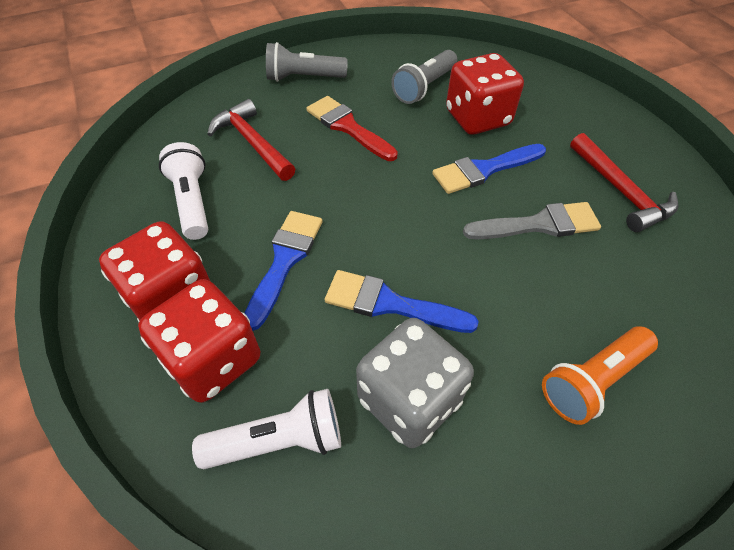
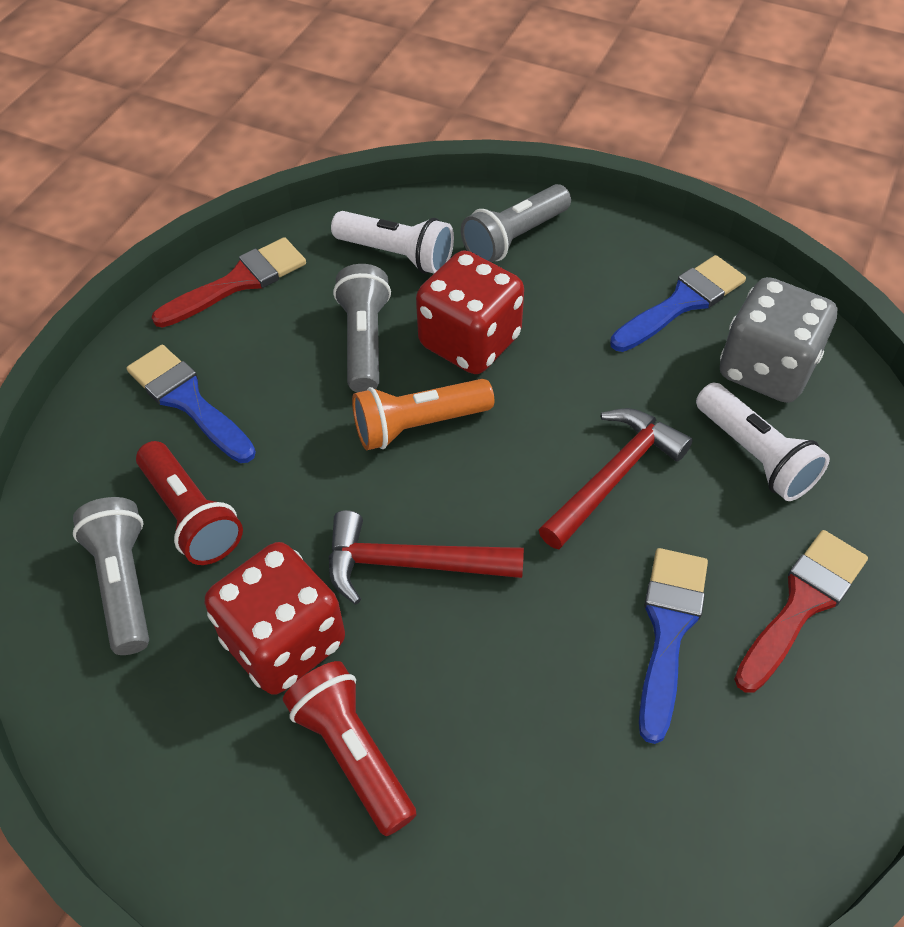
grey brush: 1 -> 0
grey flashlight: 2 -> 3
red brush: 1 -> 2
red dice: 3 -> 2
red flashlight: 0 -> 2

